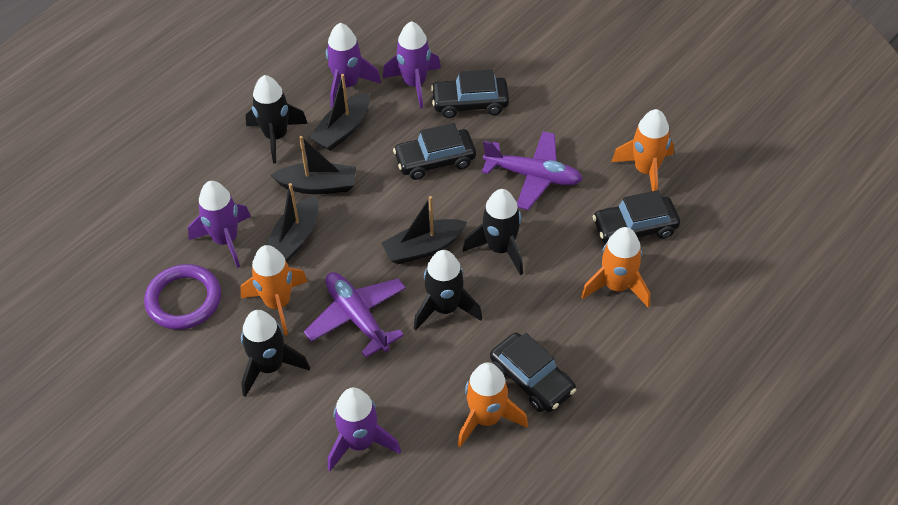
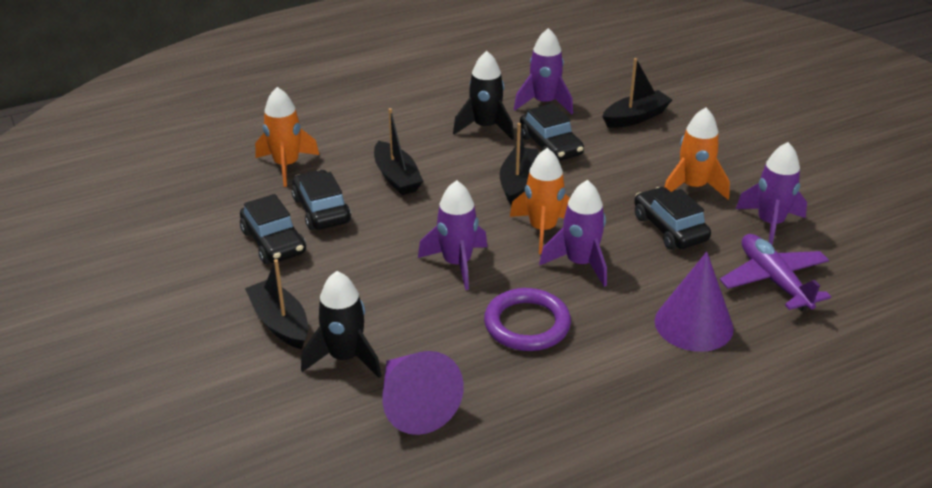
black rocket: 4 -> 2
orange rocket: 4 -> 3
purple cone: 0 -> 2
purple plane: 2 -> 1

